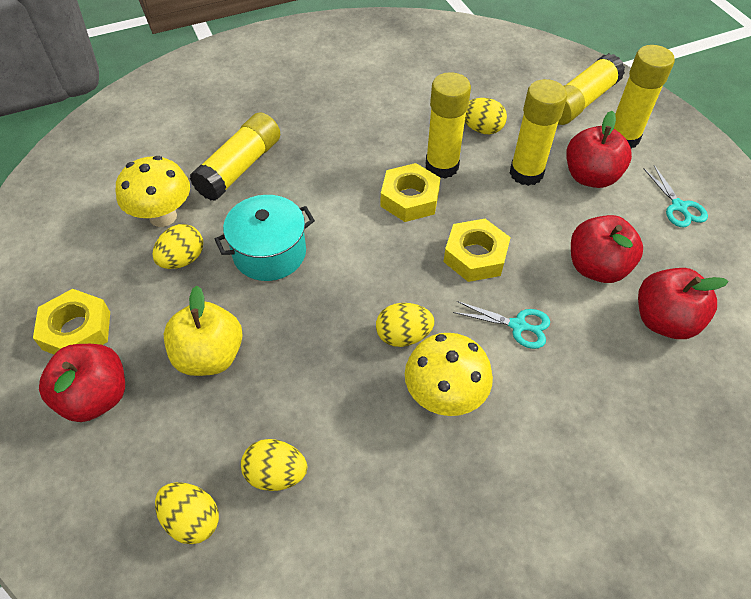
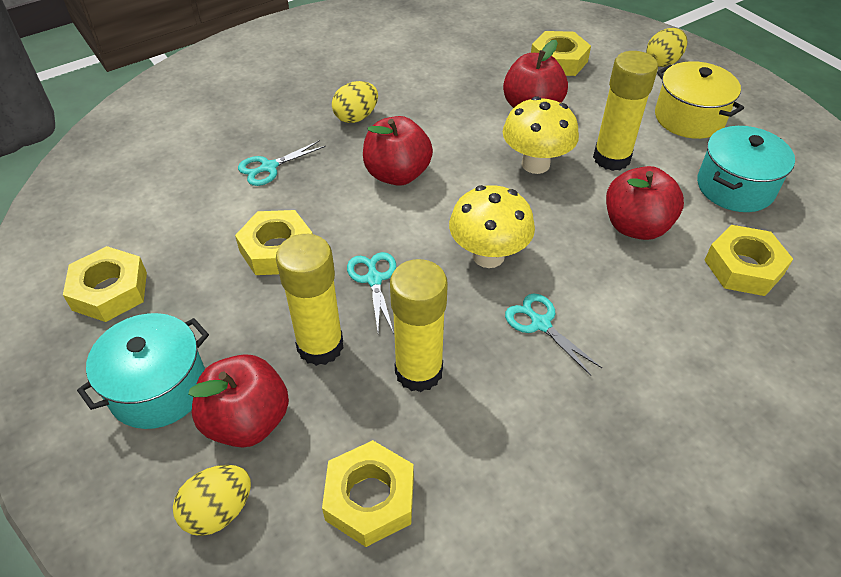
turquoise pot: 1 -> 2
turquoise scissors: 2 -> 3
yellow apple: 1 -> 0
yellow egg: 5 -> 3
yellow glue stick: 5 -> 3
yellow nut: 3 -> 5
yellow pot: 0 -> 1

